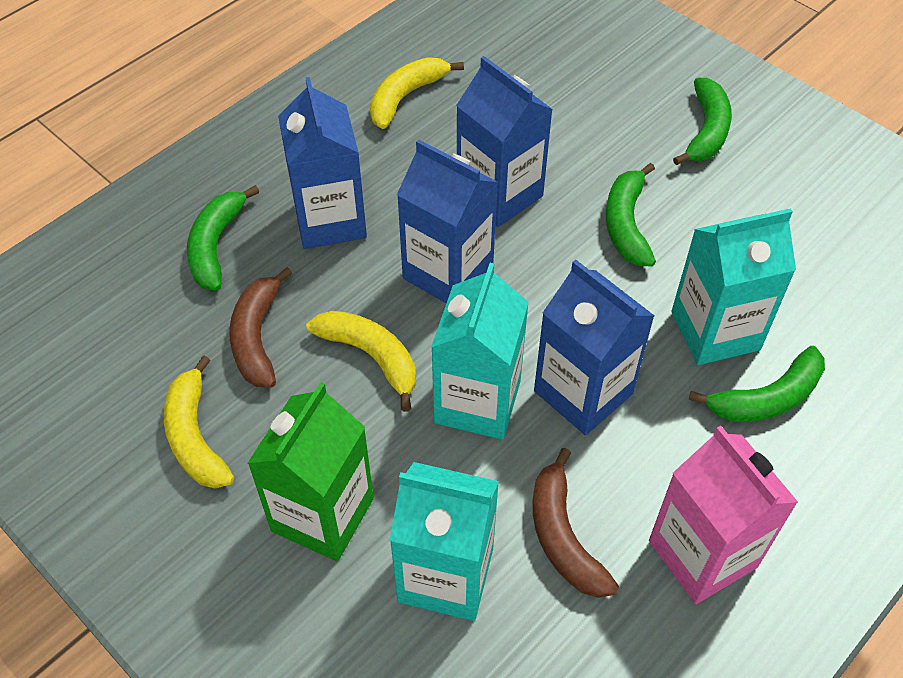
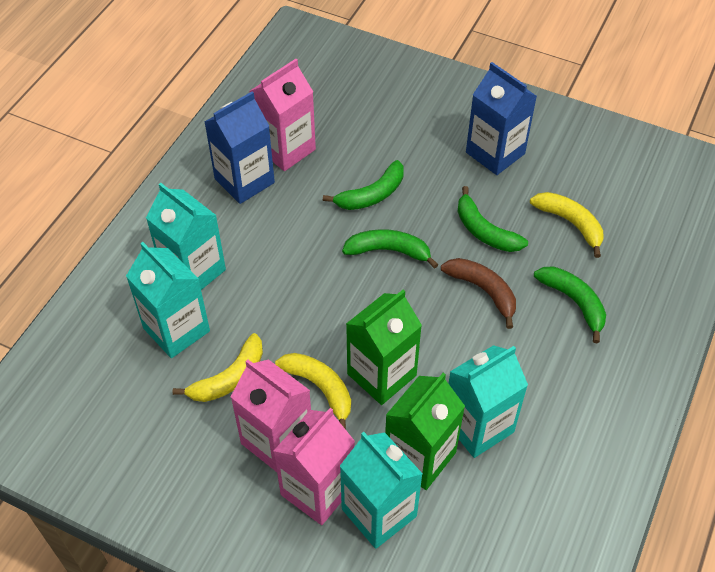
blue carton: 4 -> 2
brown banana: 2 -> 1
green carton: 1 -> 2
pink carton: 1 -> 3
turquoise carton: 3 -> 4

